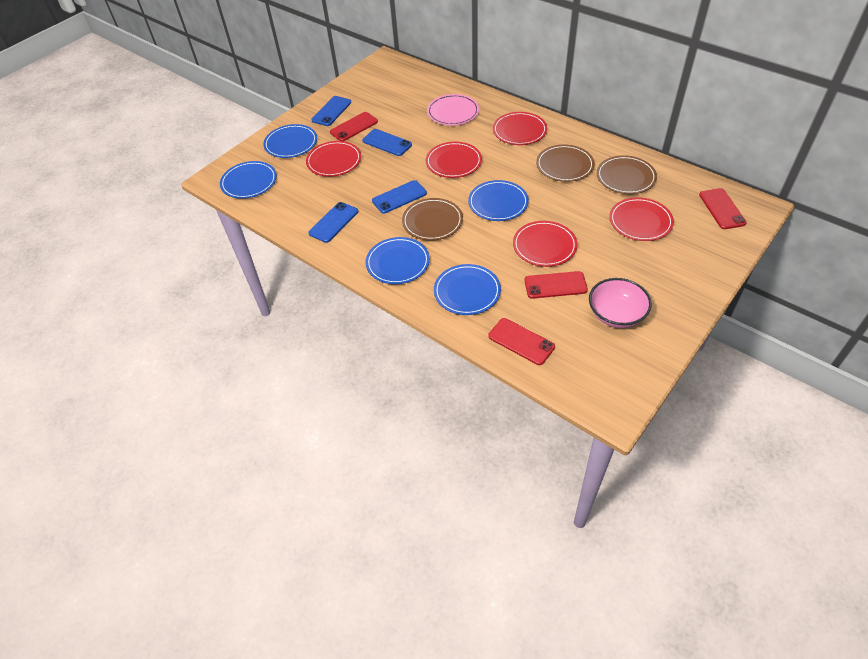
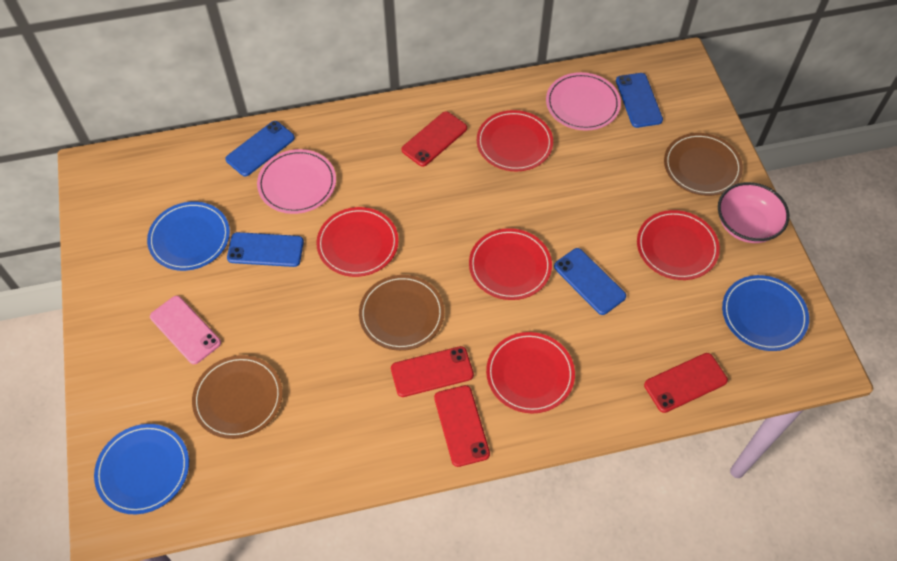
blue plate: 5 -> 3
pink phone: 0 -> 1
pink plate: 1 -> 2

